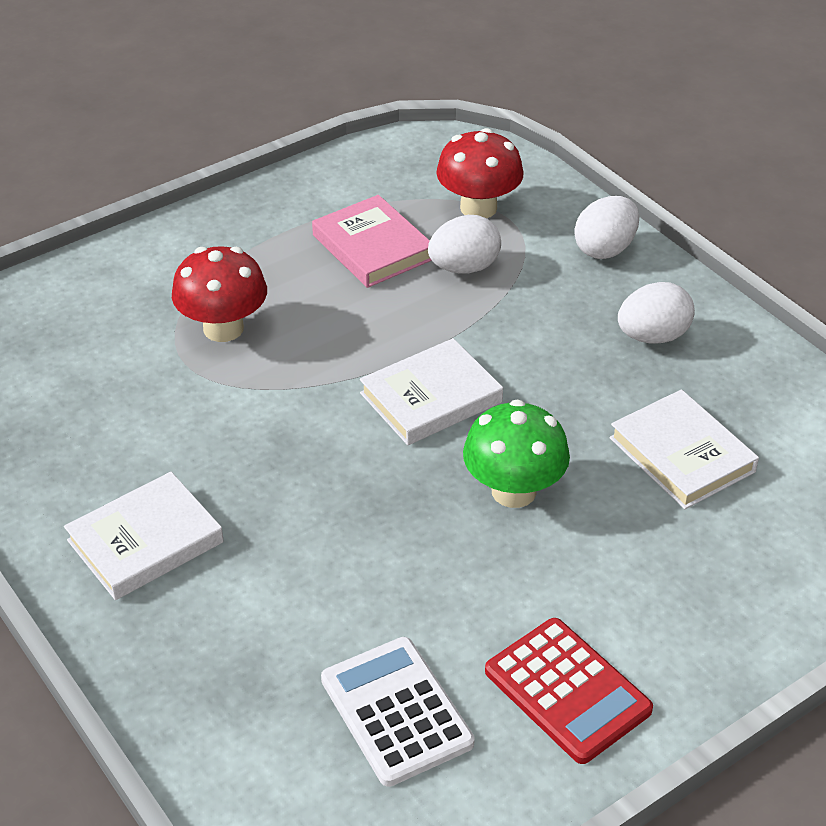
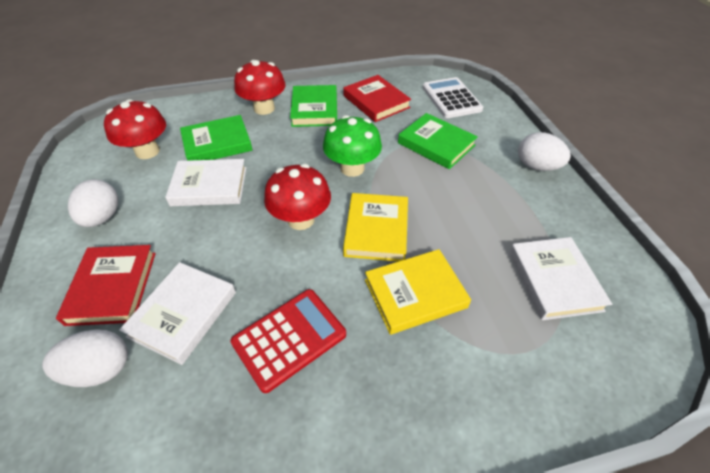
green book: 0 -> 3
pink book: 1 -> 0
red book: 0 -> 2
red mushroom: 2 -> 3
yellow book: 0 -> 2

